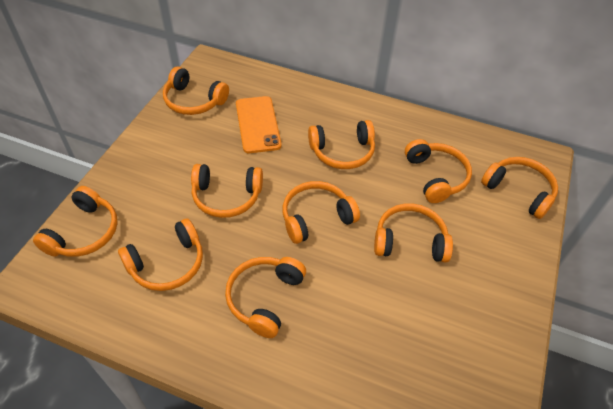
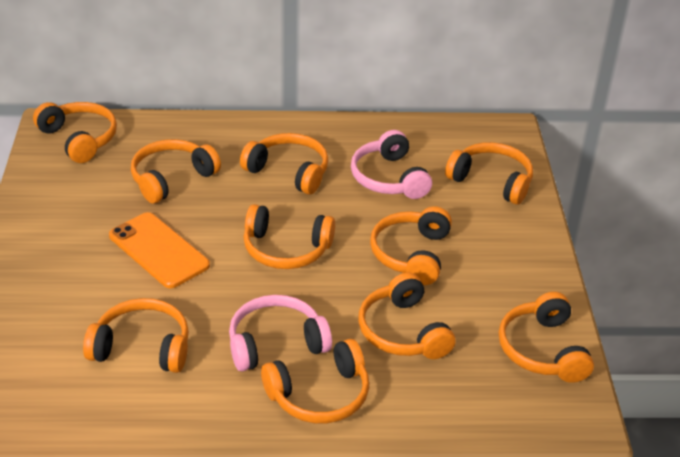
pink headphones: 0 -> 2

